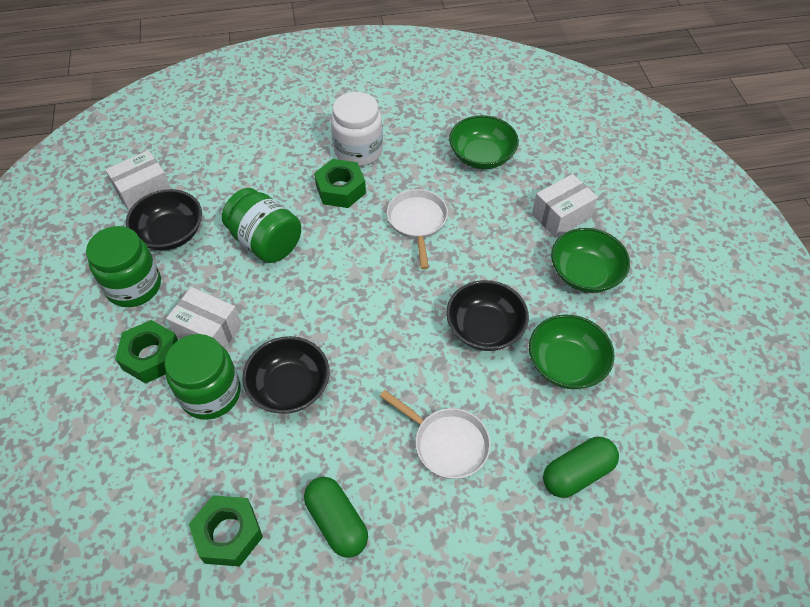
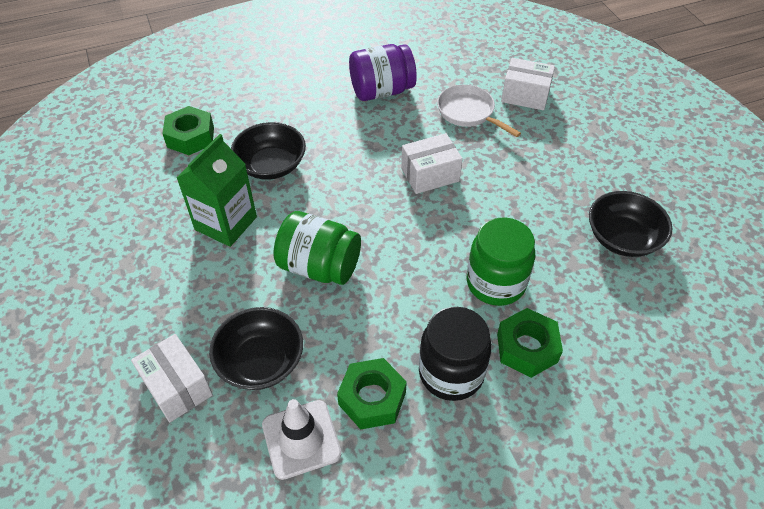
black jar: 0 -> 1
green bowl: 3 -> 0
green capsule: 2 -> 0
green carton: 0 -> 1
green jar: 3 -> 2
purple jar: 0 -> 1
white jar: 1 -> 0
white pan: 2 -> 1
white traffic cone: 0 -> 1

